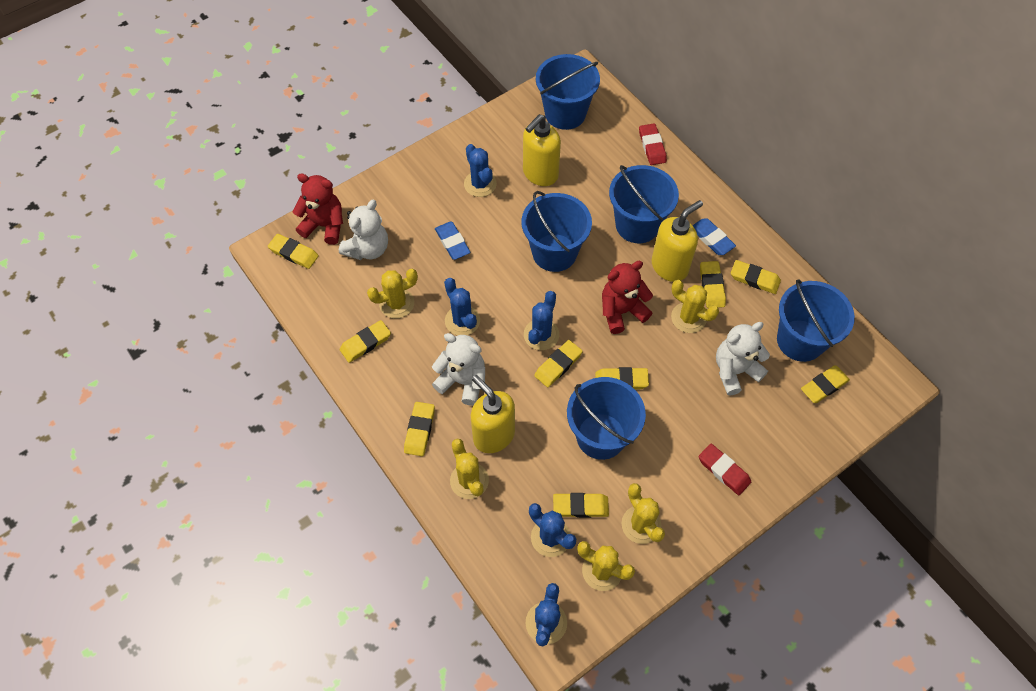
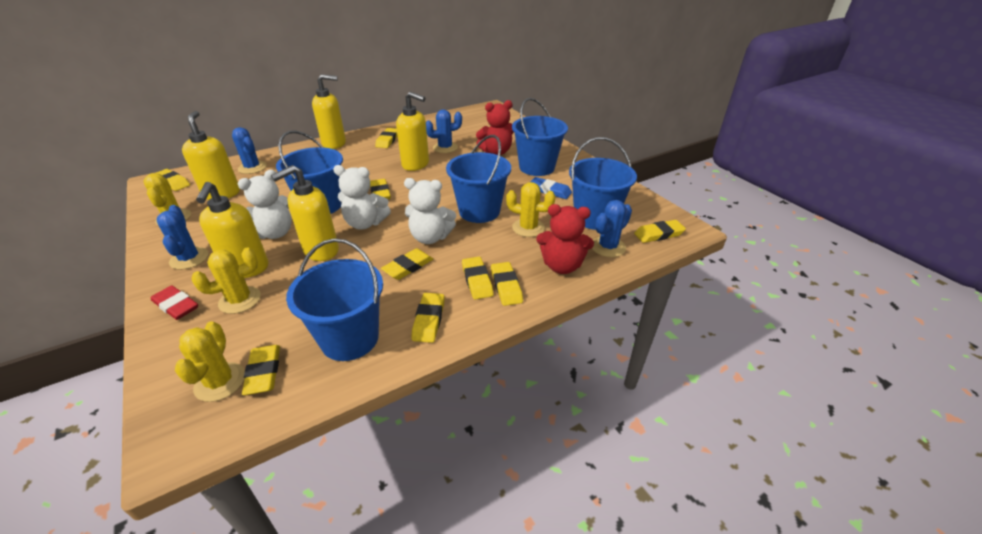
blue cactus: 5 -> 4
blue eraser: 2 -> 1
red eraser: 2 -> 1
yellow cactus: 5 -> 4
yellow soap dispenser: 3 -> 5

